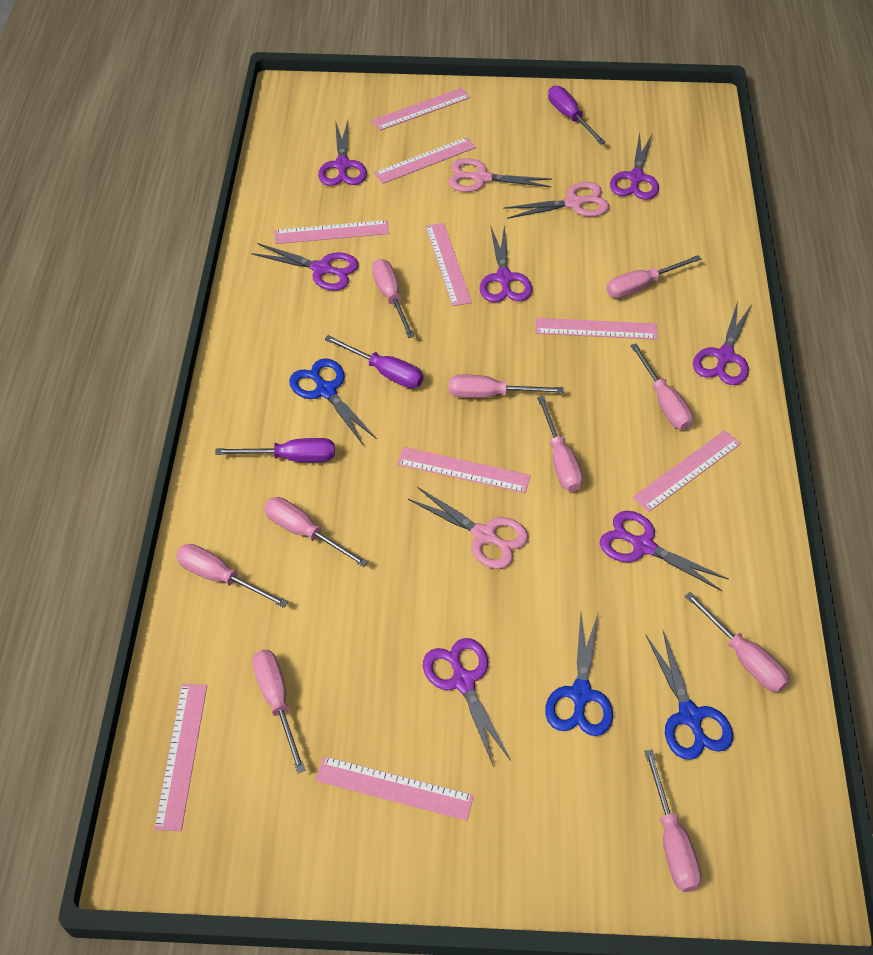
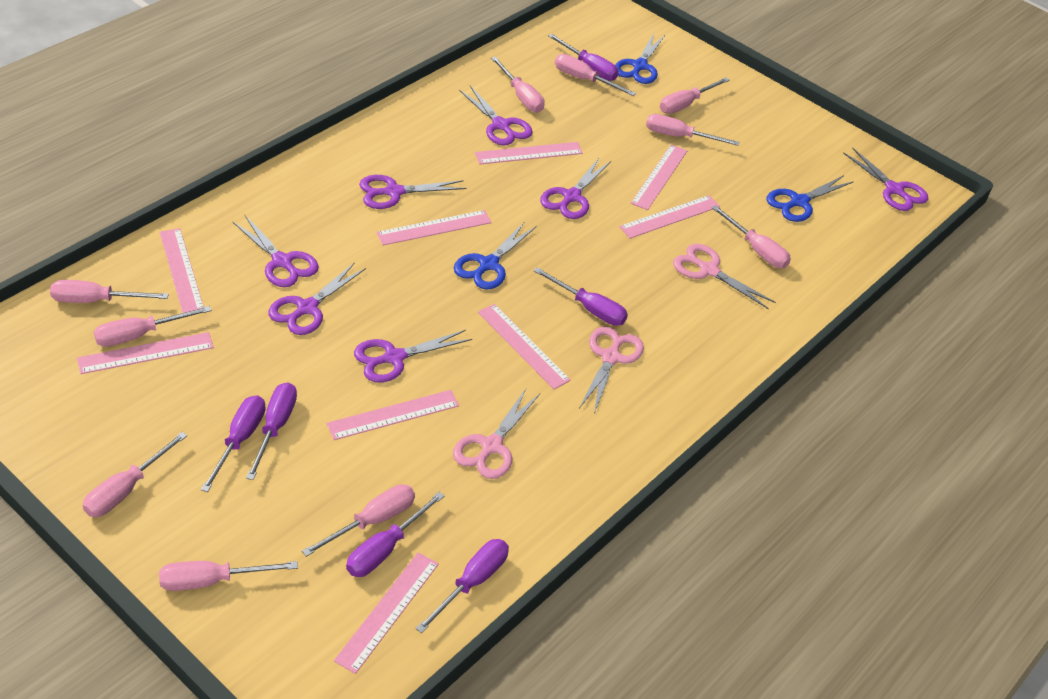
purple screwdriver: 3 -> 6

